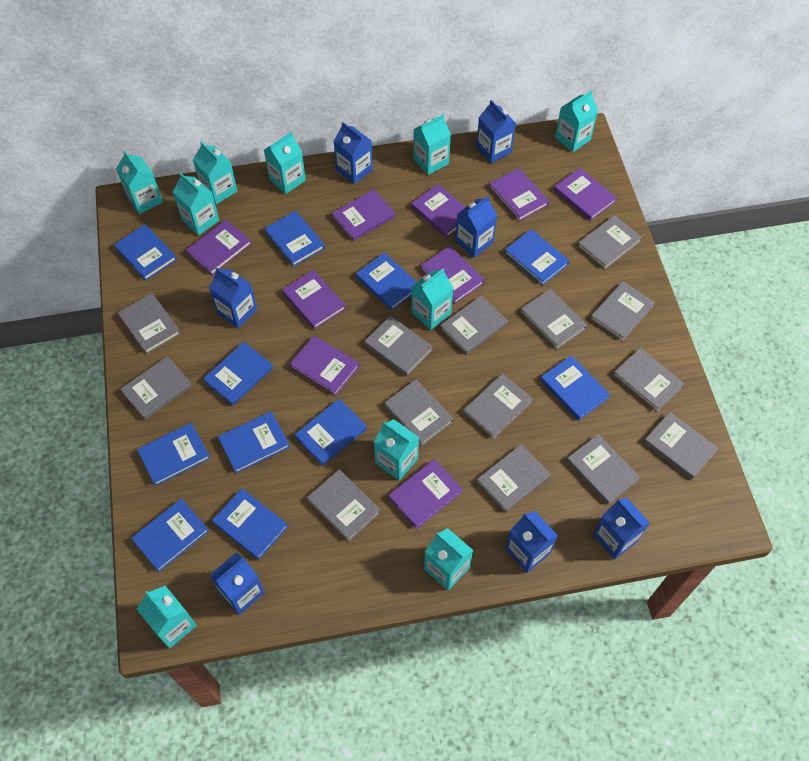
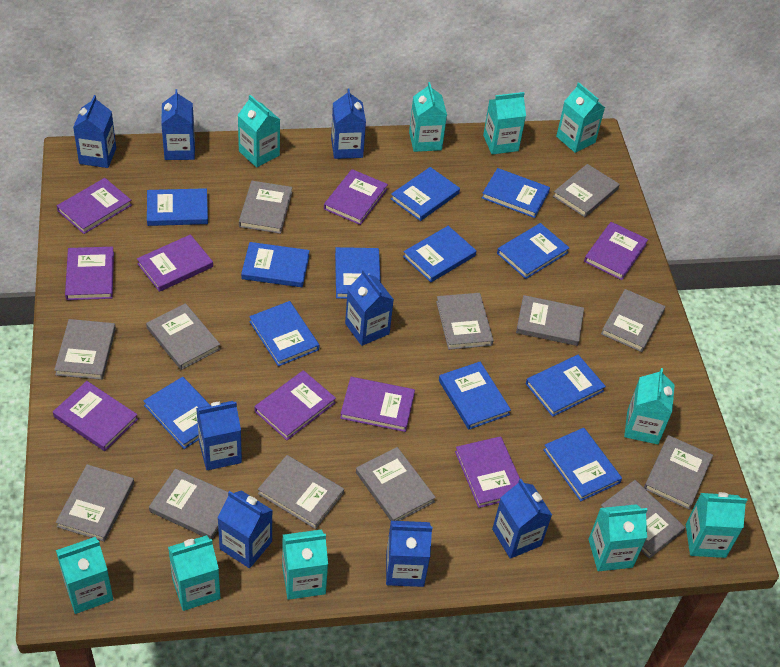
blue book: 11 -> 12
blue carton: 7 -> 8
grey book: 14 -> 13

